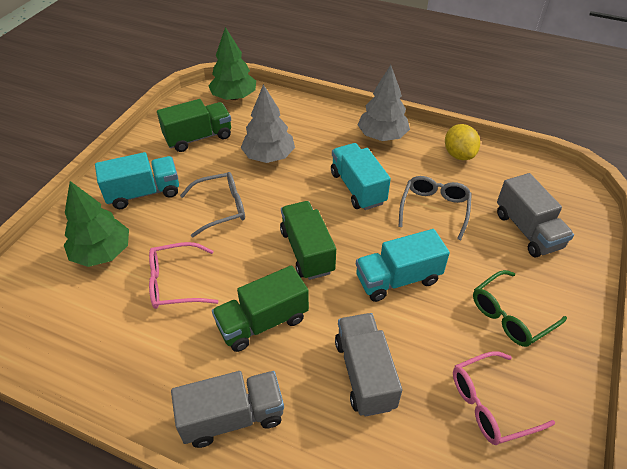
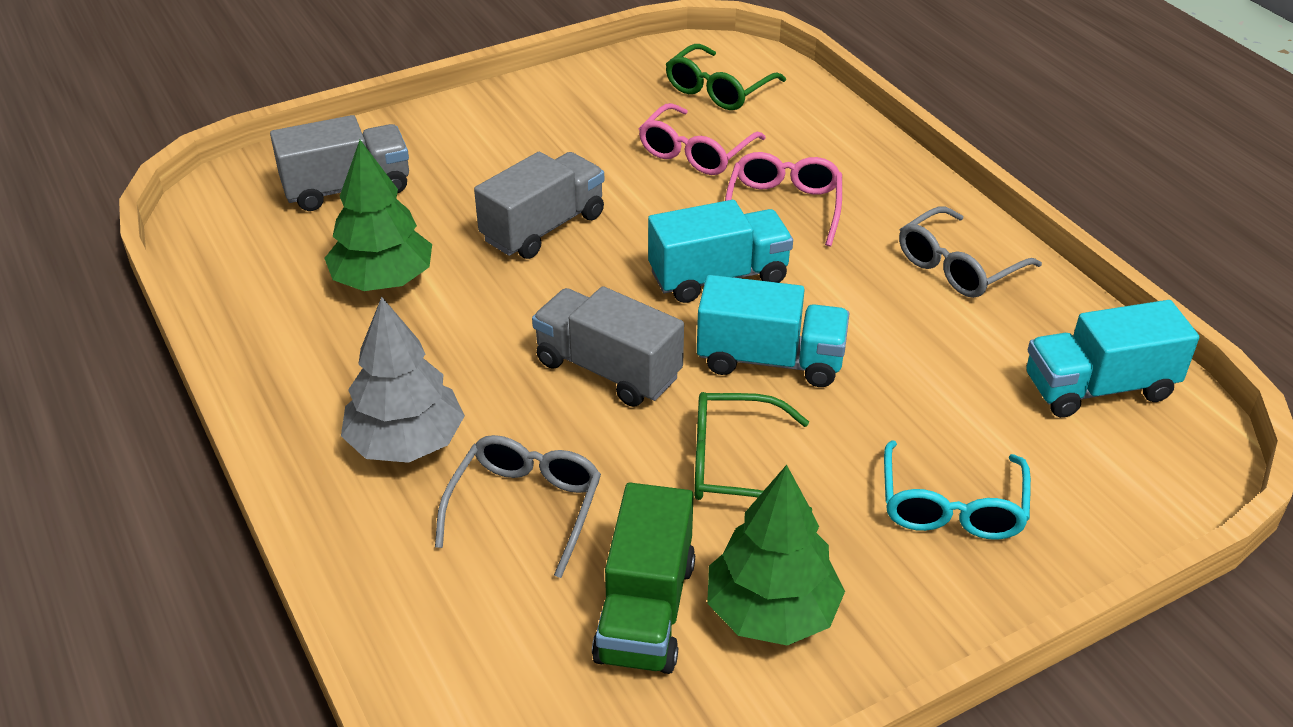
green glasses: 1 -> 2
green truck: 3 -> 1
grey tree: 2 -> 1
turquoise glasses: 0 -> 1
yellow lemon: 1 -> 0

